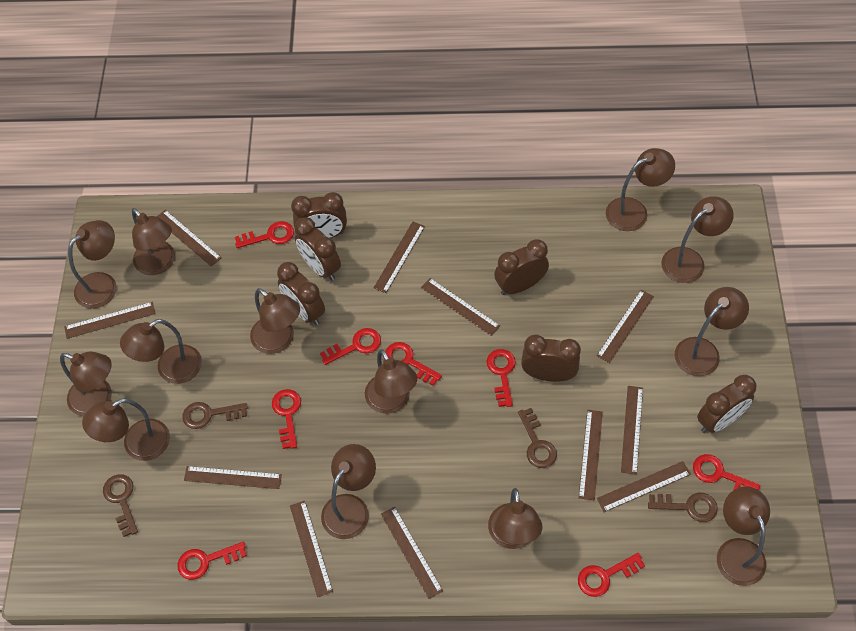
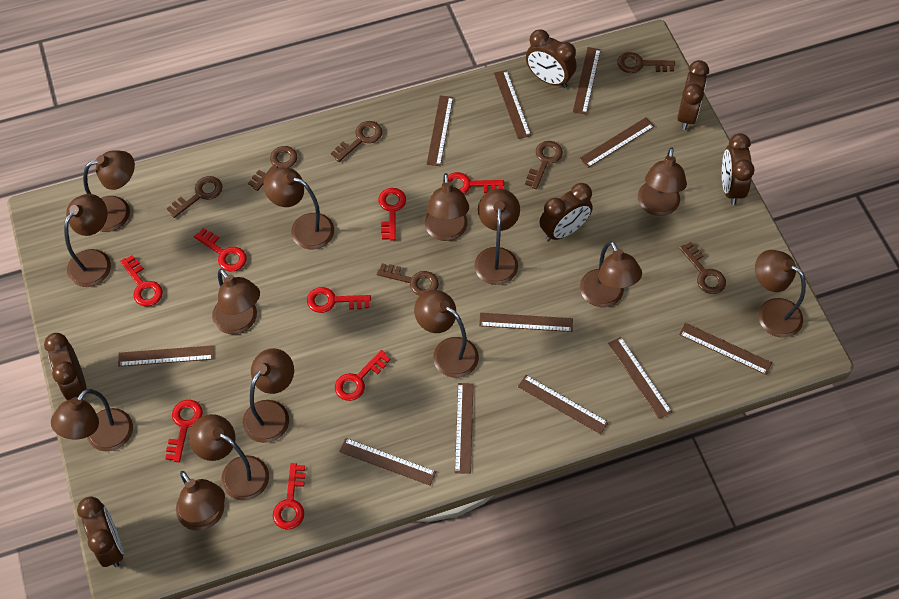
brown key: 4 -> 7
brown lamp: 13 -> 14

